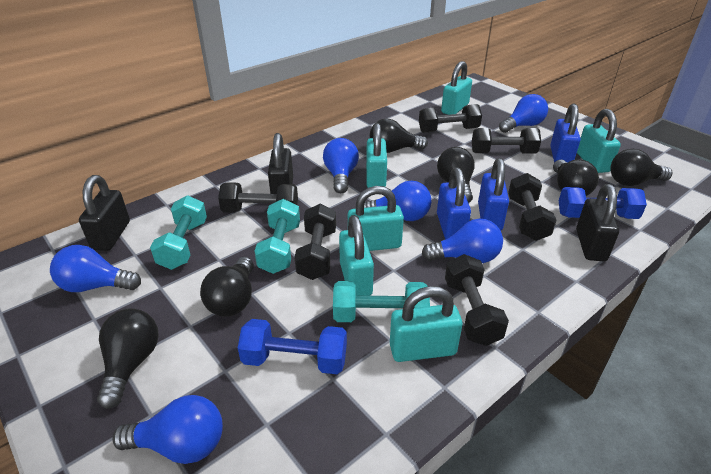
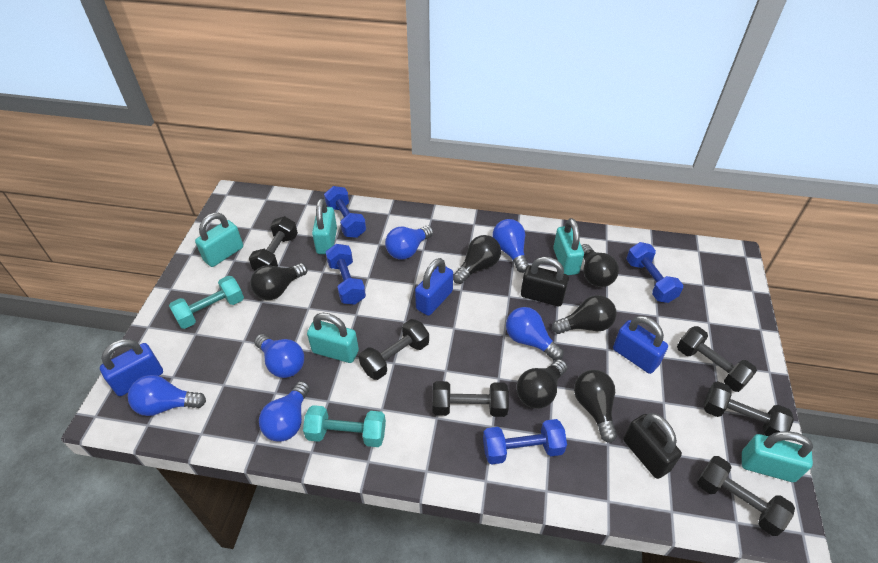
black padlock: 3 -> 2
blue dumbbell: 2 -> 4
turquoise dumbbell: 3 -> 2
turquoise padlock: 6 -> 5

